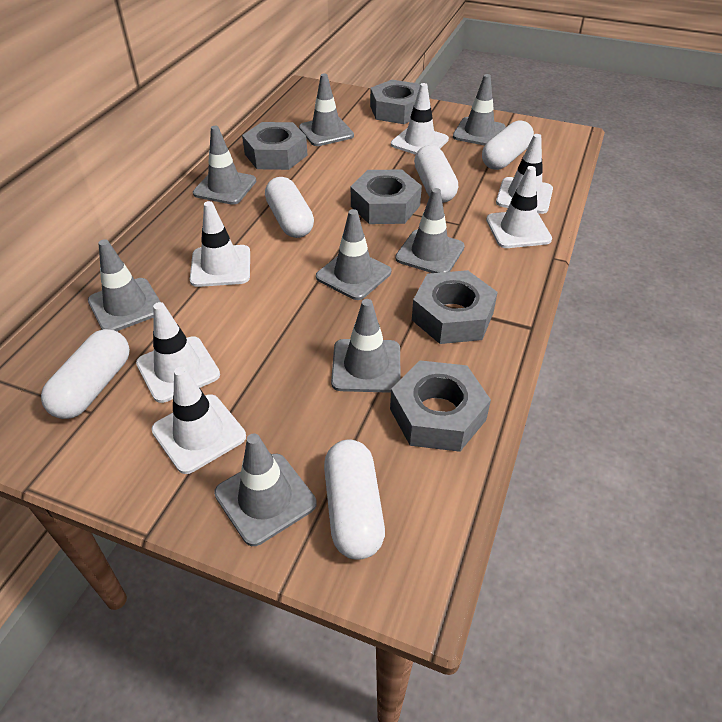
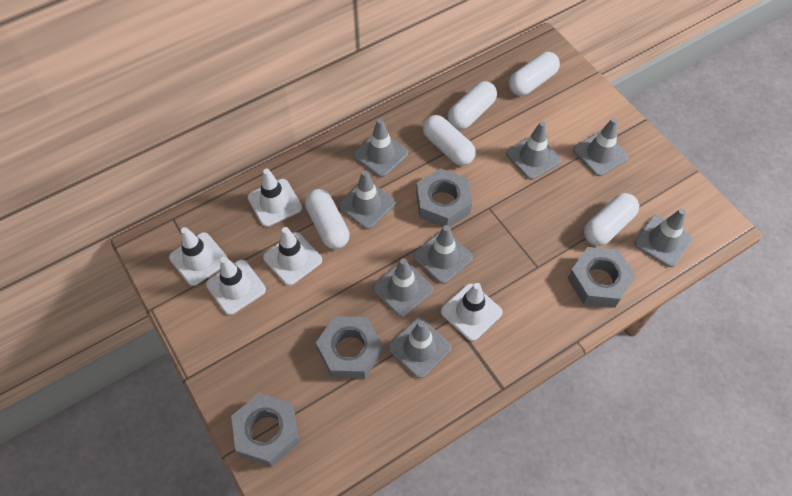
grey nut: 5 -> 4
white traffic cone: 6 -> 5

